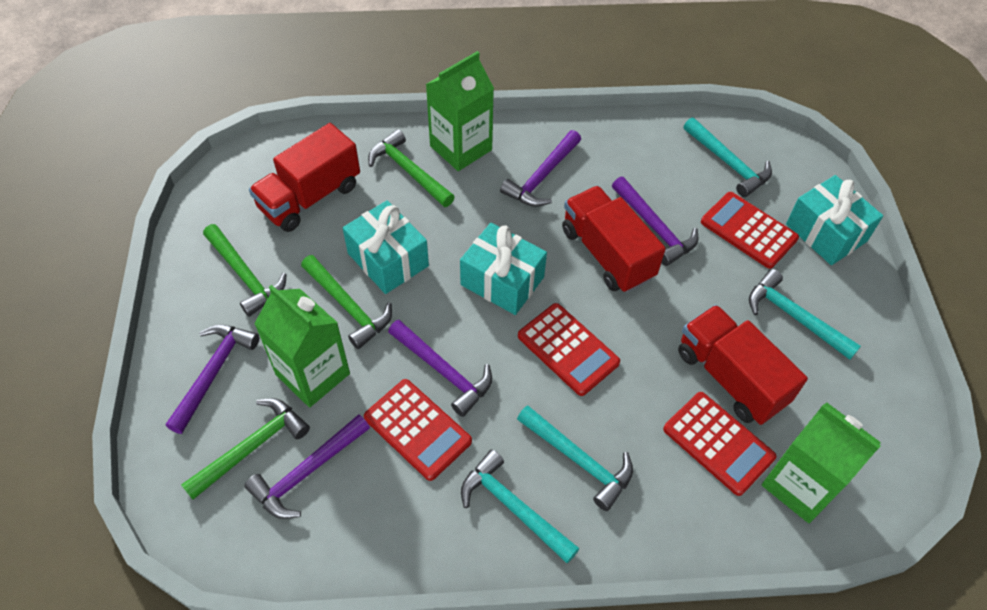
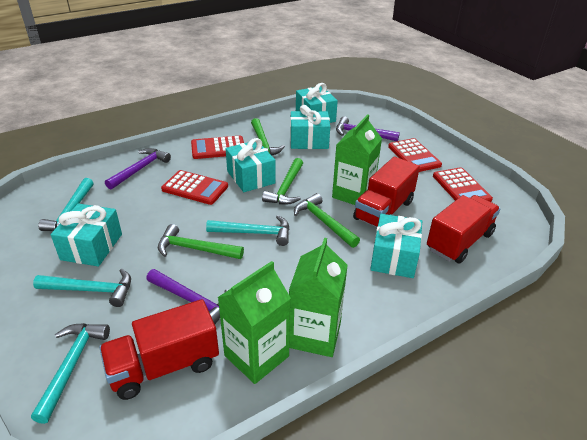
purple hammer: 5 -> 3
turquoise gift: 3 -> 5

